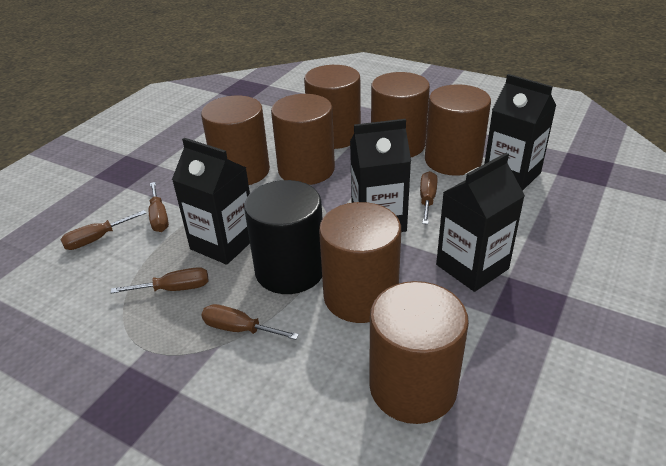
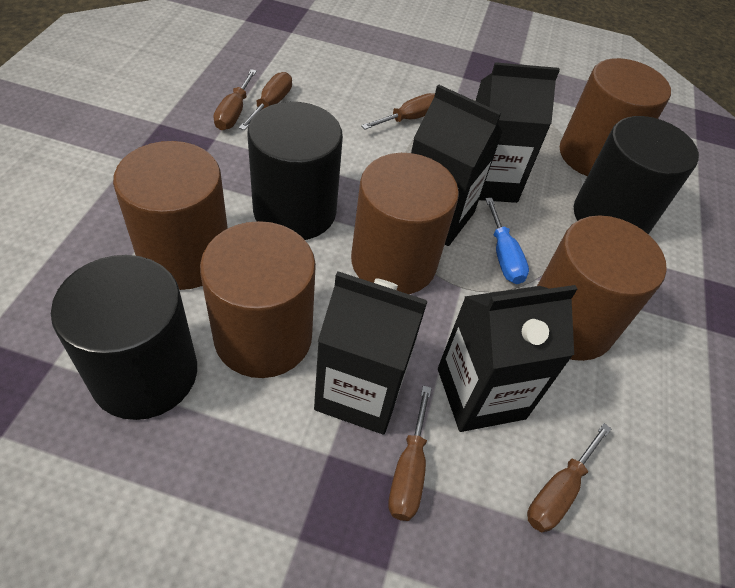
black cylinder: 1 -> 3
blue screwdriver: 0 -> 1
brown cylinder: 7 -> 5

